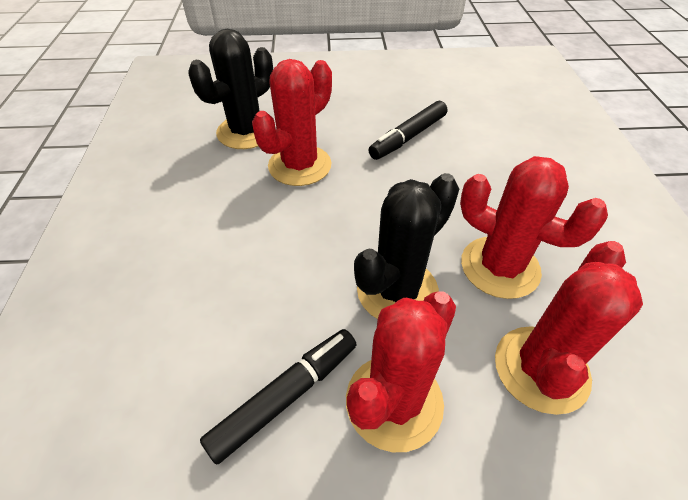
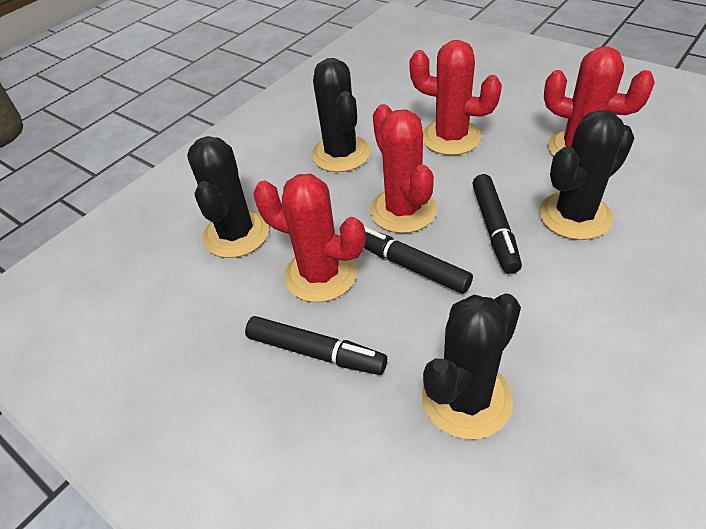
black cactus: 2 -> 4
black marker: 2 -> 3

